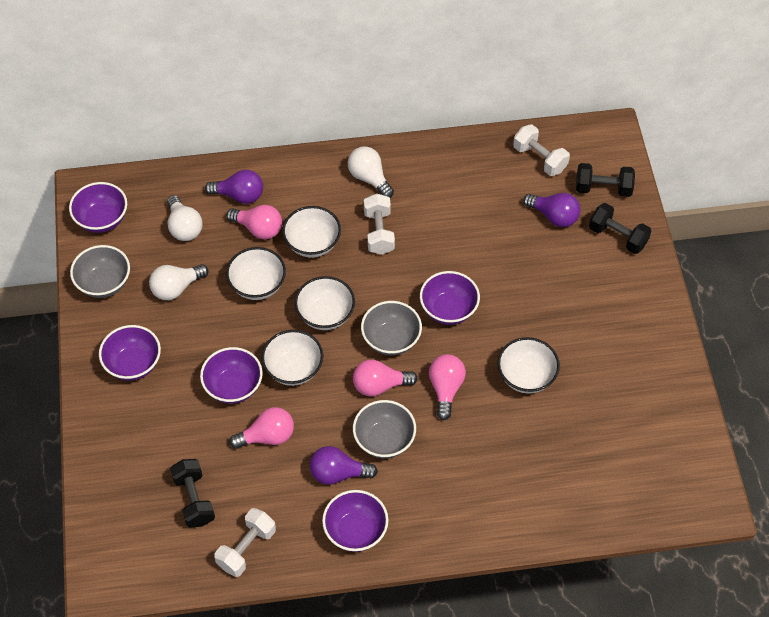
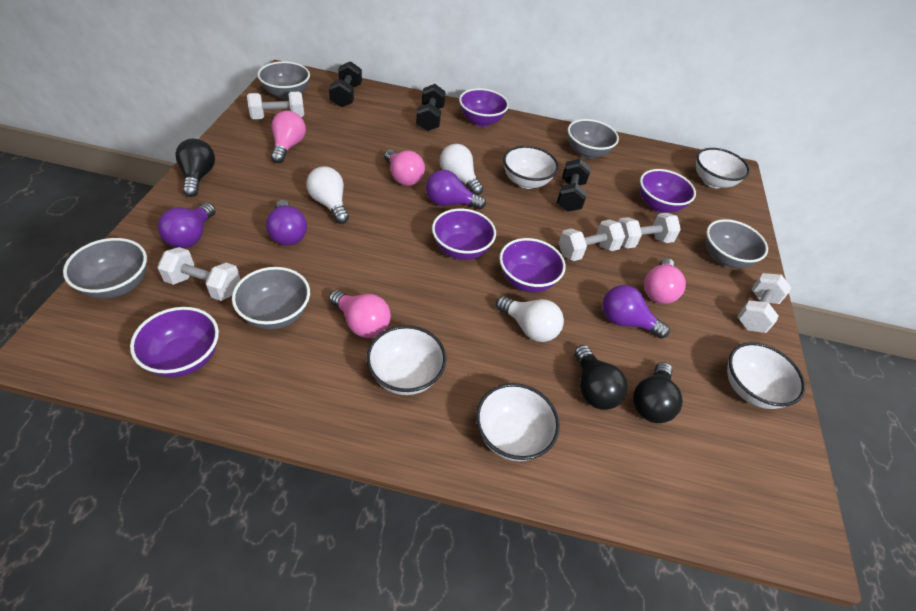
black light bulb: 0 -> 3
grey bowl: 3 -> 5
purple light bulb: 3 -> 4
white dumbbell: 3 -> 5

